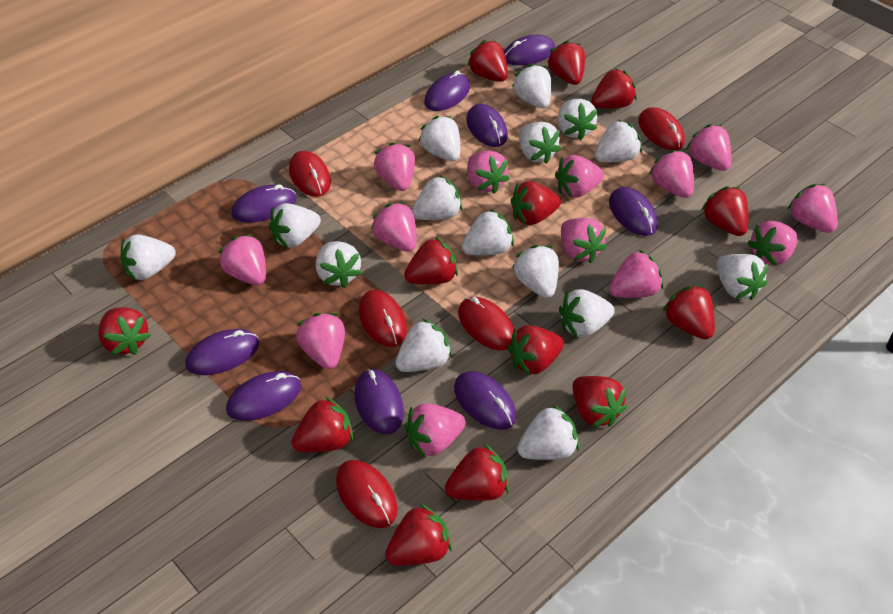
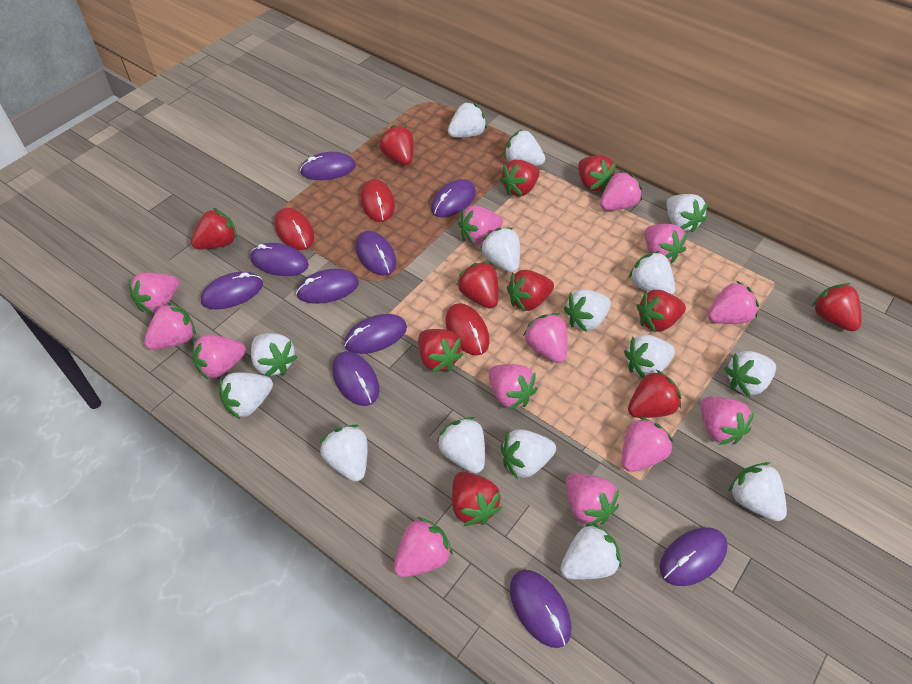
purple mouse: 9 -> 10
red mouse: 5 -> 3
red strawberry: 13 -> 11

